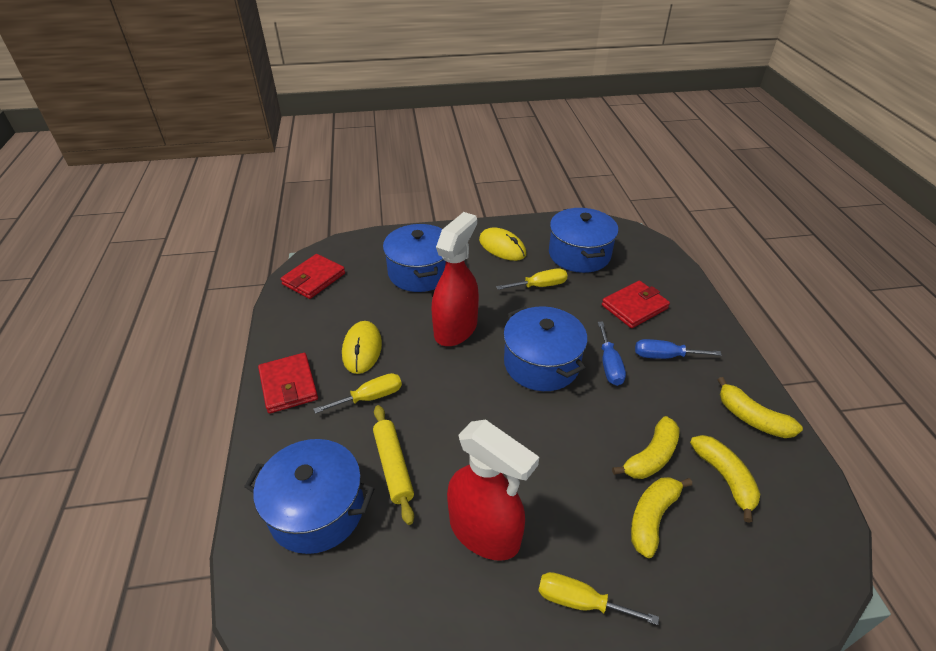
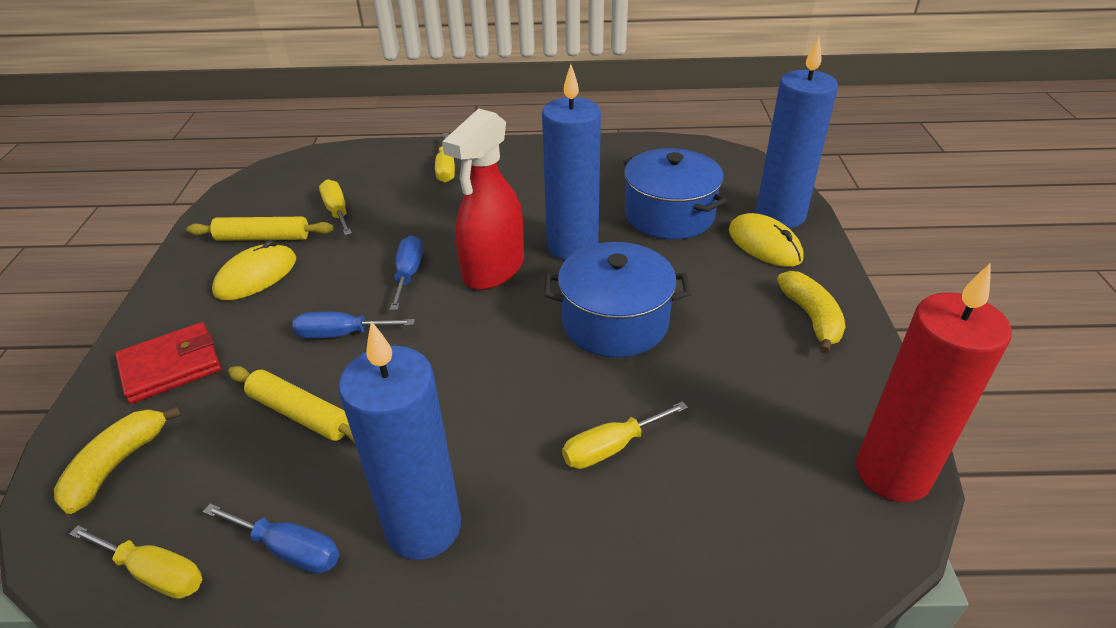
blue candle: 0 -> 3
blue pot: 4 -> 2
blue screwdriver: 2 -> 3
red candle: 0 -> 1
red spray bottle: 2 -> 1
red wallet: 3 -> 1
yellow banana: 4 -> 2
yellow rolling pin: 1 -> 2
yellow screwdriver: 3 -> 4

